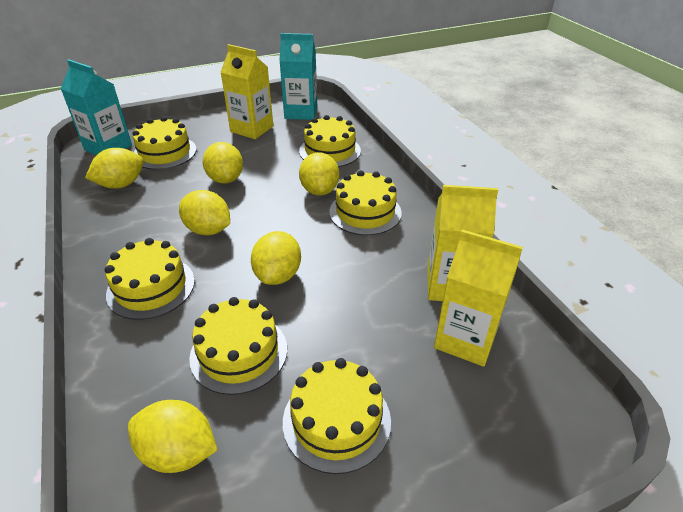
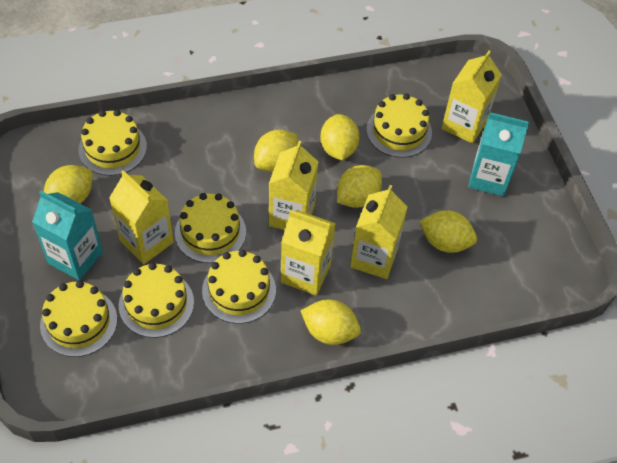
yellow carton: 3 -> 5

